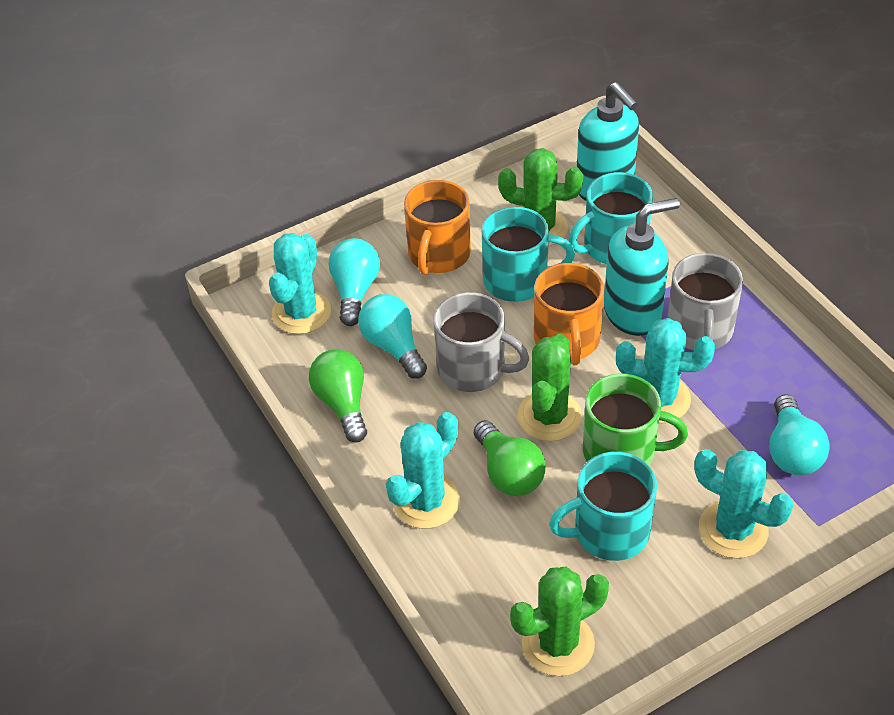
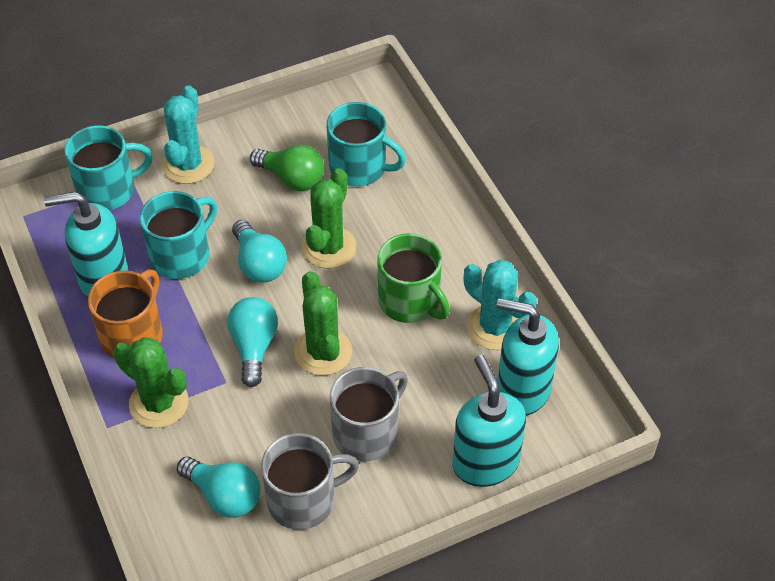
green light bulb: 2 -> 1
orange mug: 2 -> 1
turquoise cactus: 4 -> 2
turquoise soap dispenser: 2 -> 3

